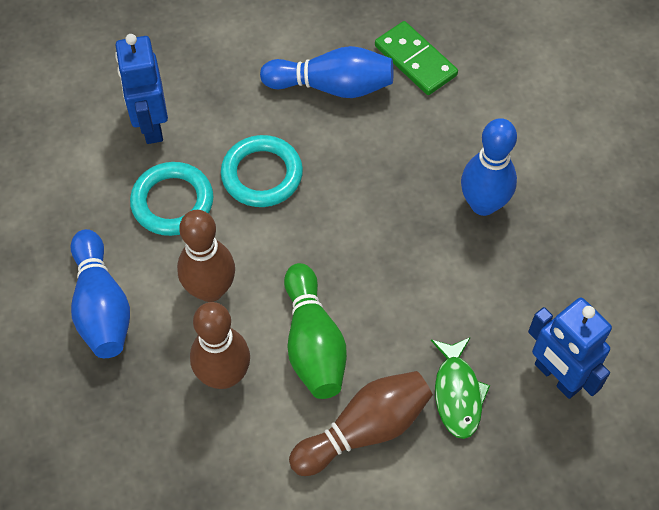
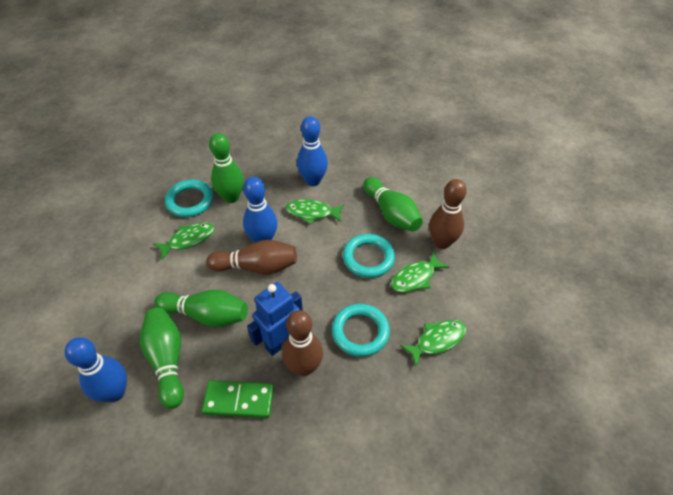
blue robot: 2 -> 1
green bowling pin: 1 -> 4
green fish: 1 -> 4
turquoise ring: 2 -> 3

